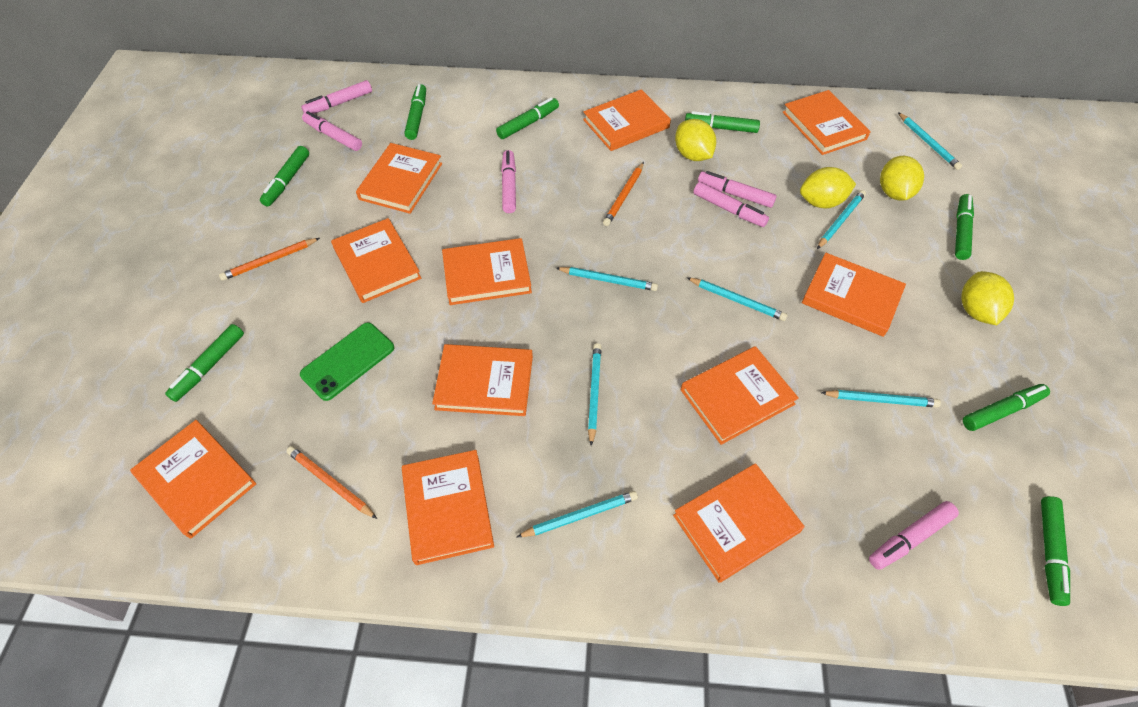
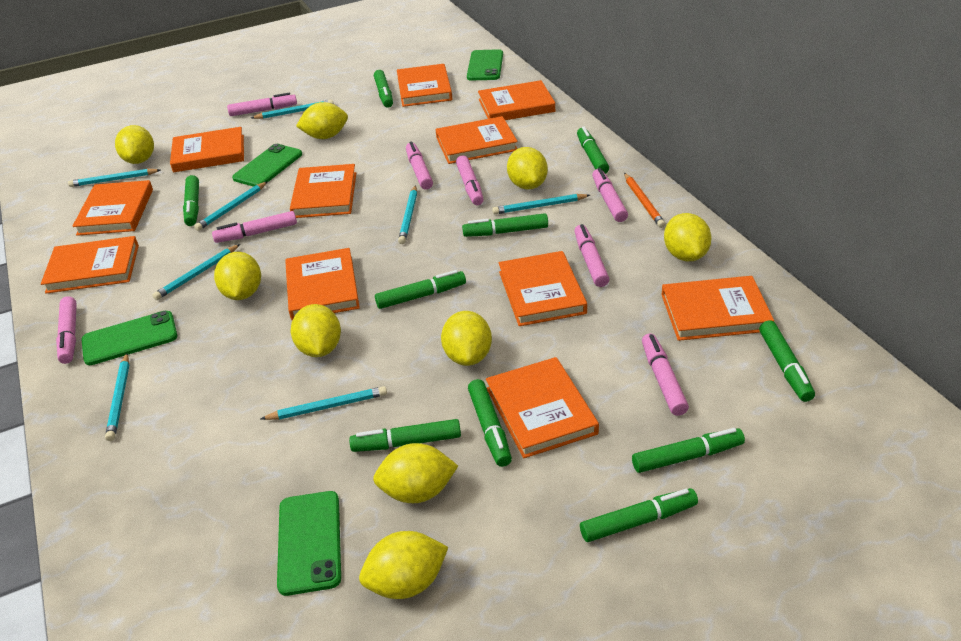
green marker: 8 -> 10
green phone: 1 -> 4
orange pencil: 3 -> 1
pink marker: 6 -> 8
turquoise pencil: 7 -> 8
yellow lemon: 4 -> 9

